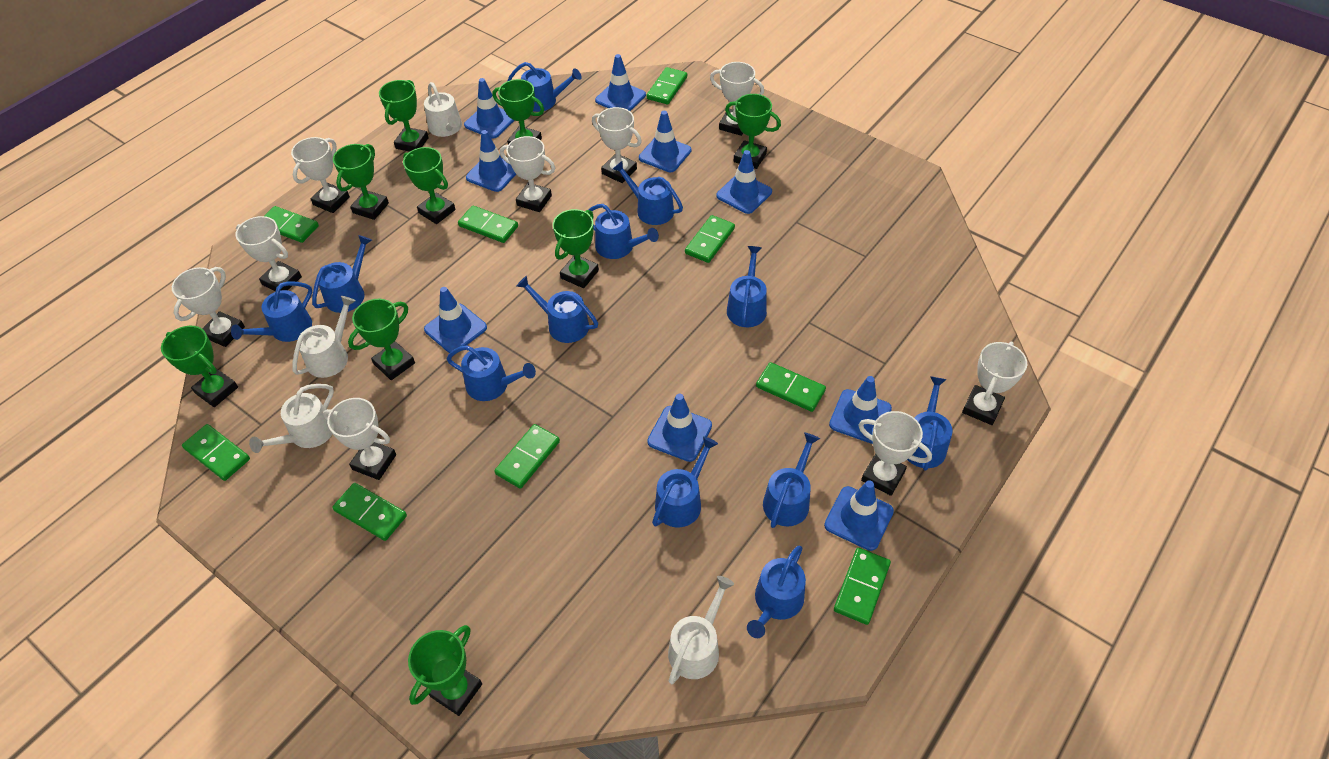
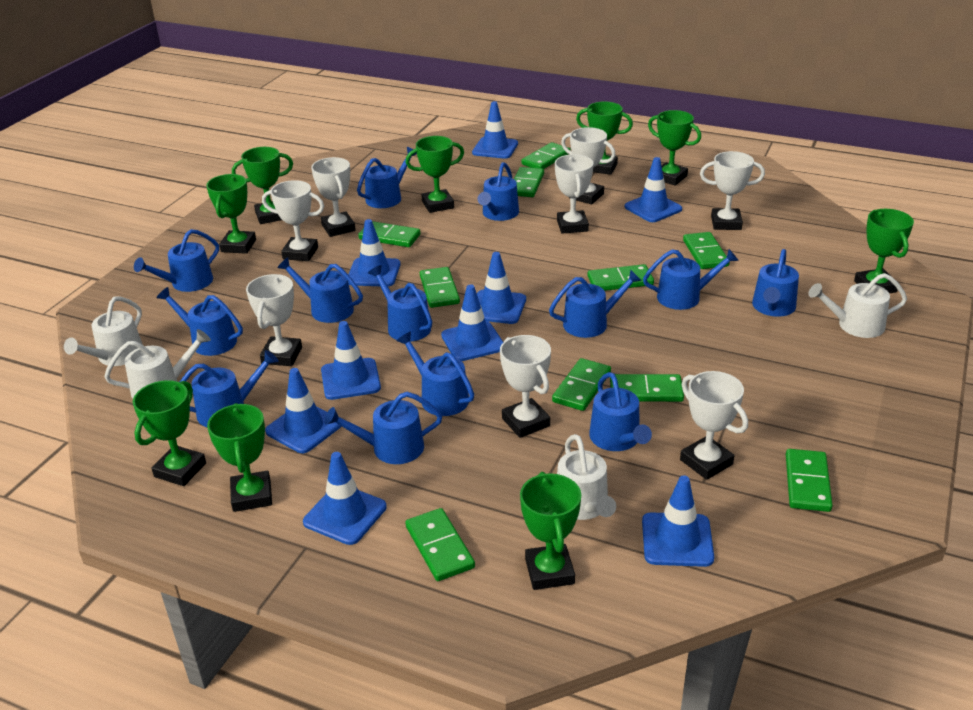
blue watering can: 12 -> 13
green domino: 9 -> 10
white trophy: 9 -> 8

